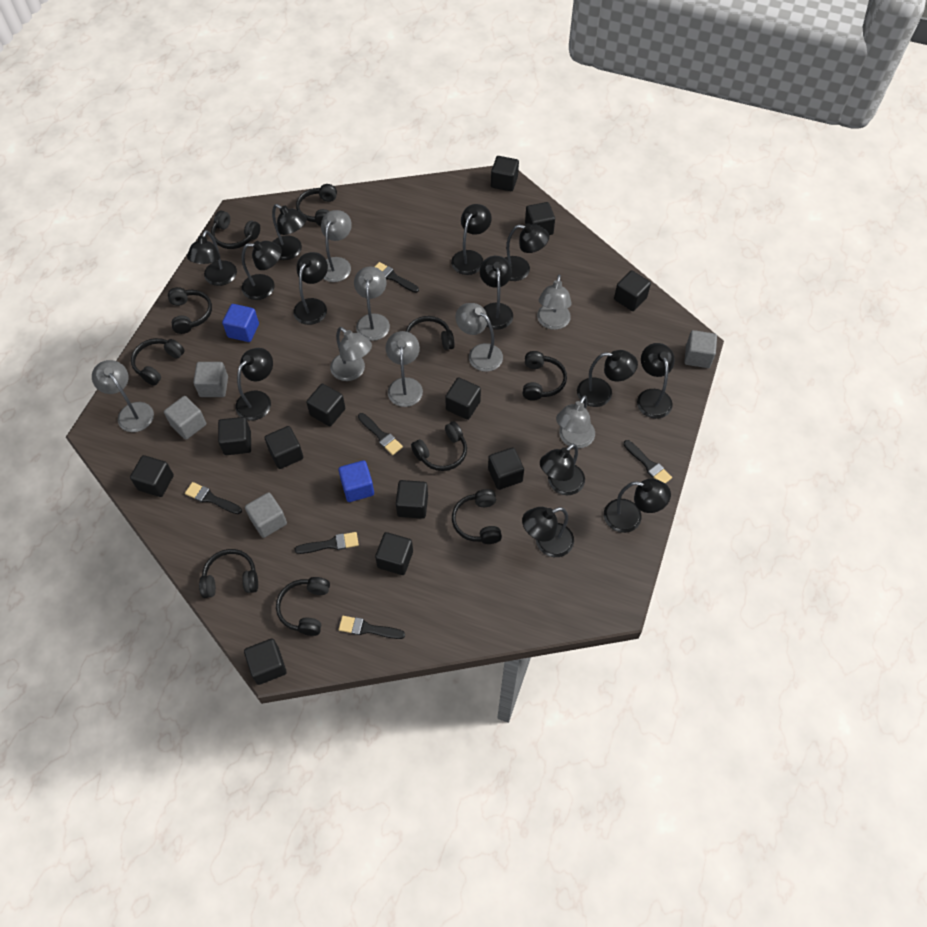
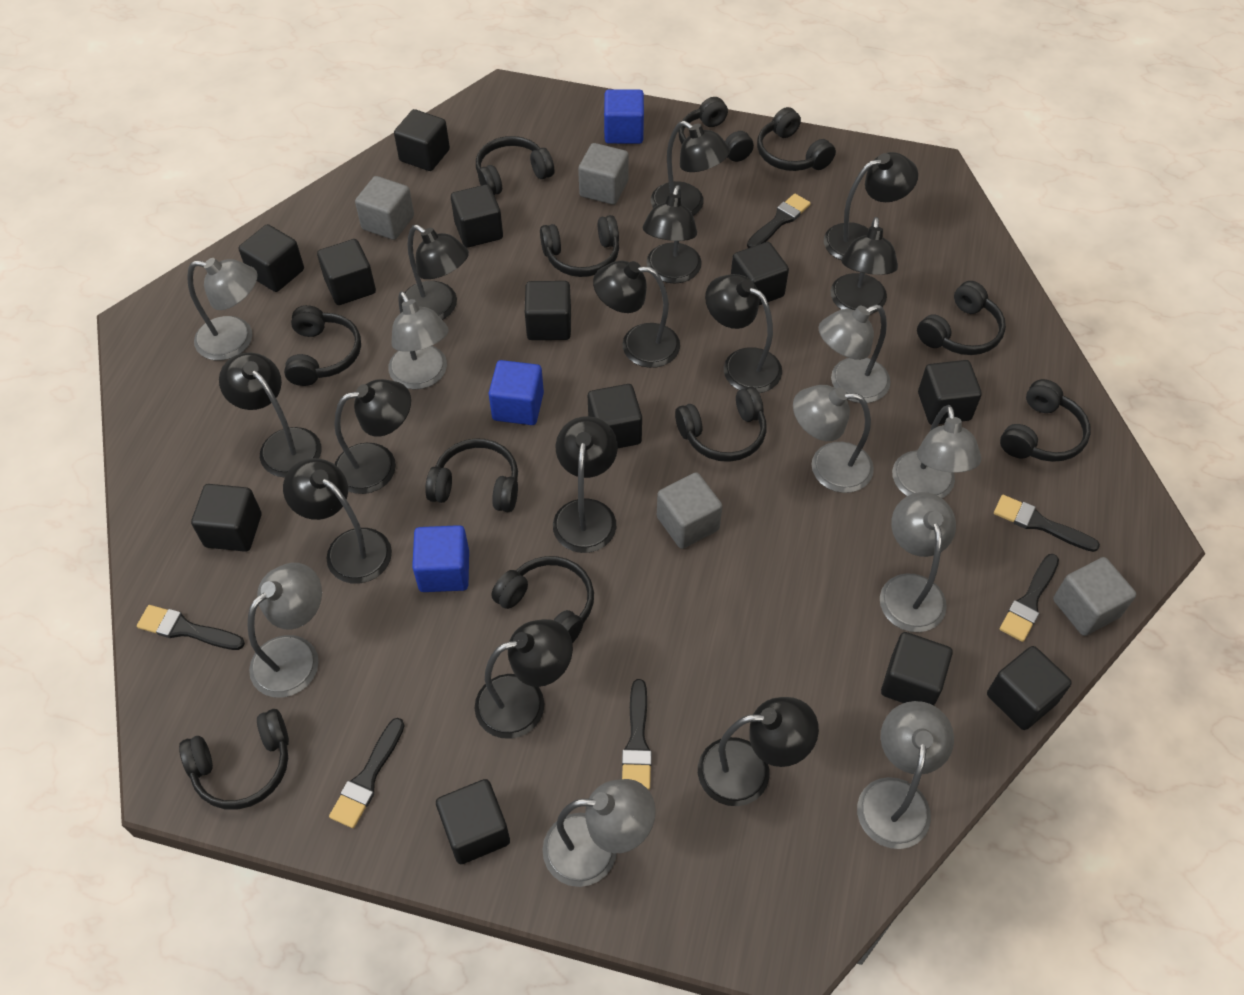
black headphones: 10 -> 11
blue cube: 2 -> 3
grey lamp: 8 -> 9

